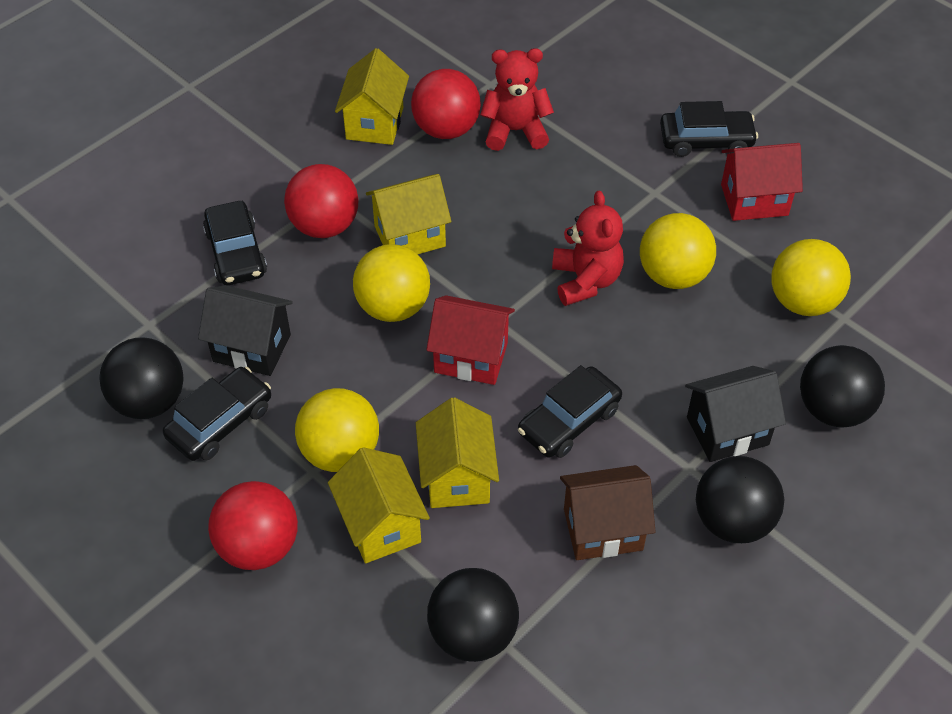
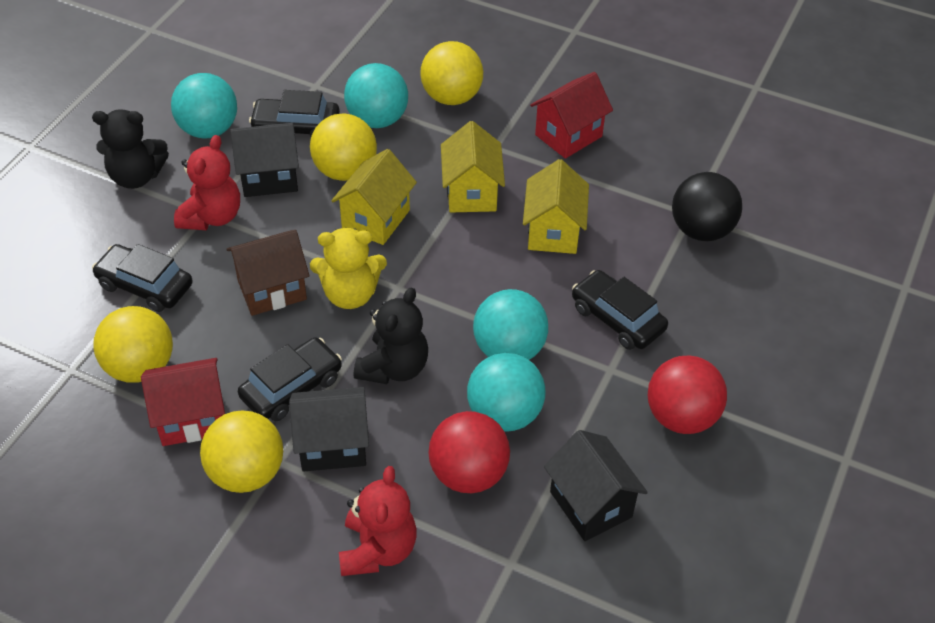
black ball: 4 -> 1
black house: 2 -> 3
black teddy bear: 0 -> 2
red ball: 3 -> 2
turquoise ball: 0 -> 4
yellow house: 4 -> 3
yellow teddy bear: 0 -> 1

